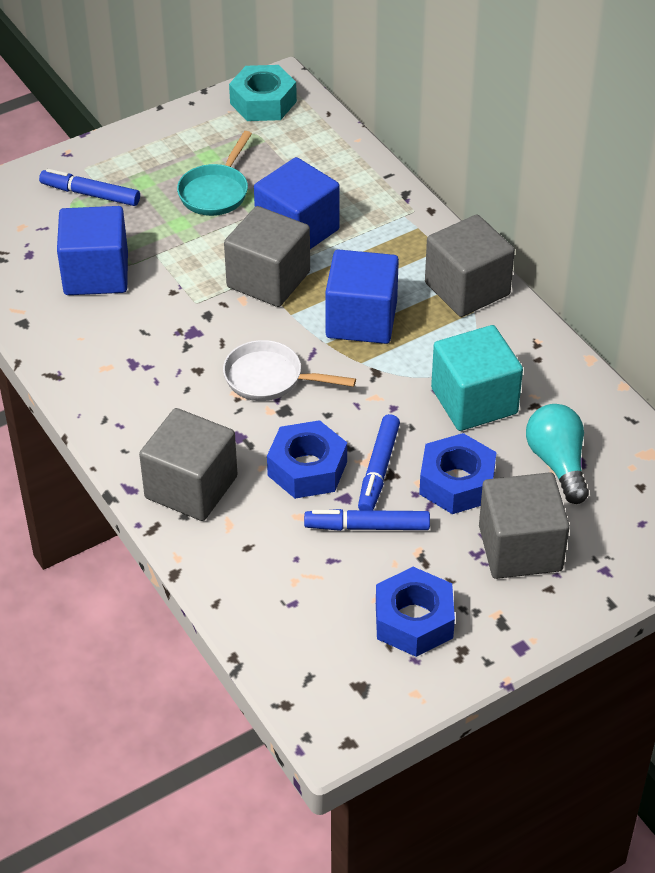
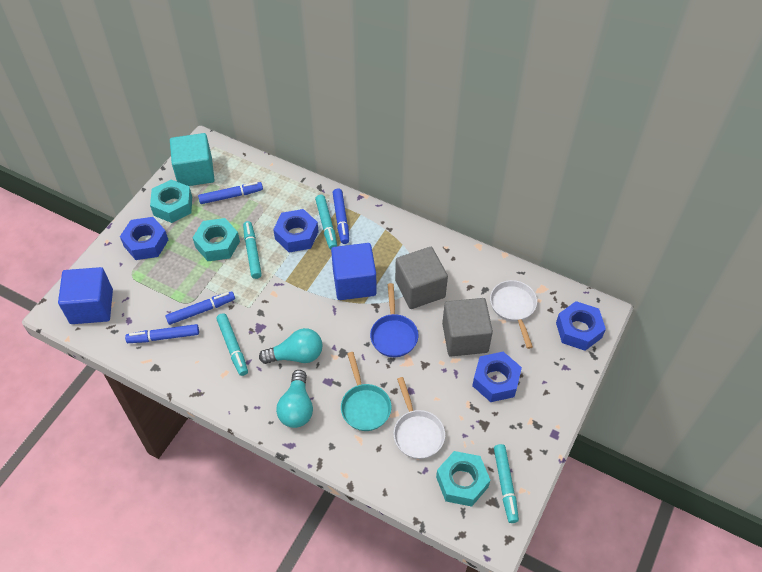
blue cube: 3 -> 2
blue marker: 3 -> 4
blue nut: 3 -> 4
blue pan: 0 -> 1
grey cube: 4 -> 2
turquoise light bulb: 1 -> 2
turquoise marker: 0 -> 4
turquoise nut: 1 -> 3
white pan: 1 -> 2

